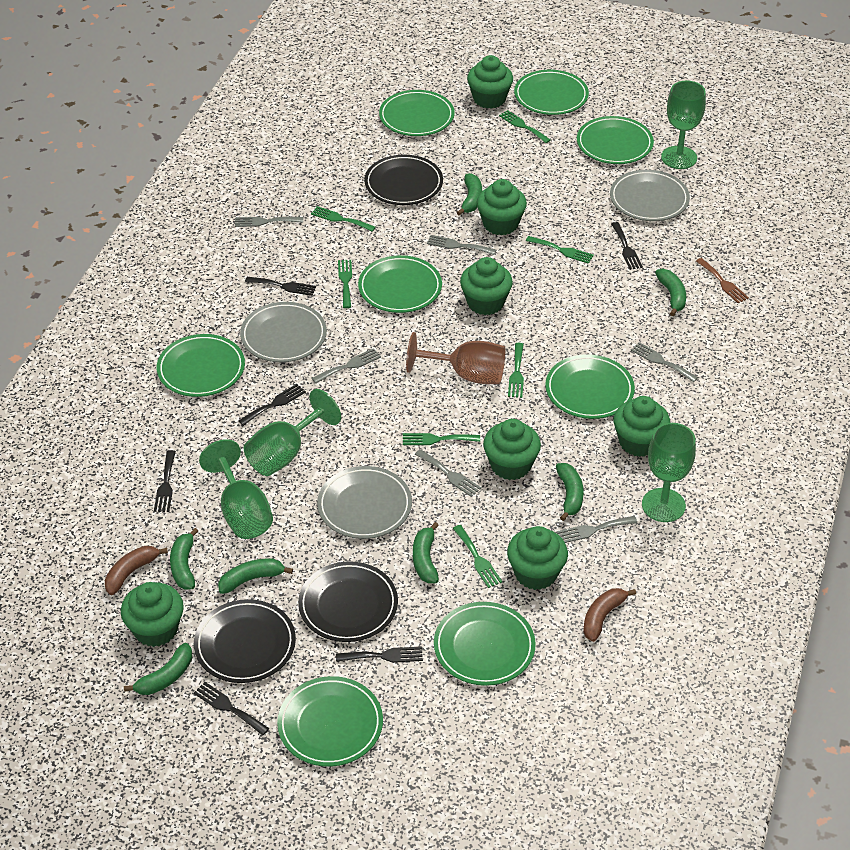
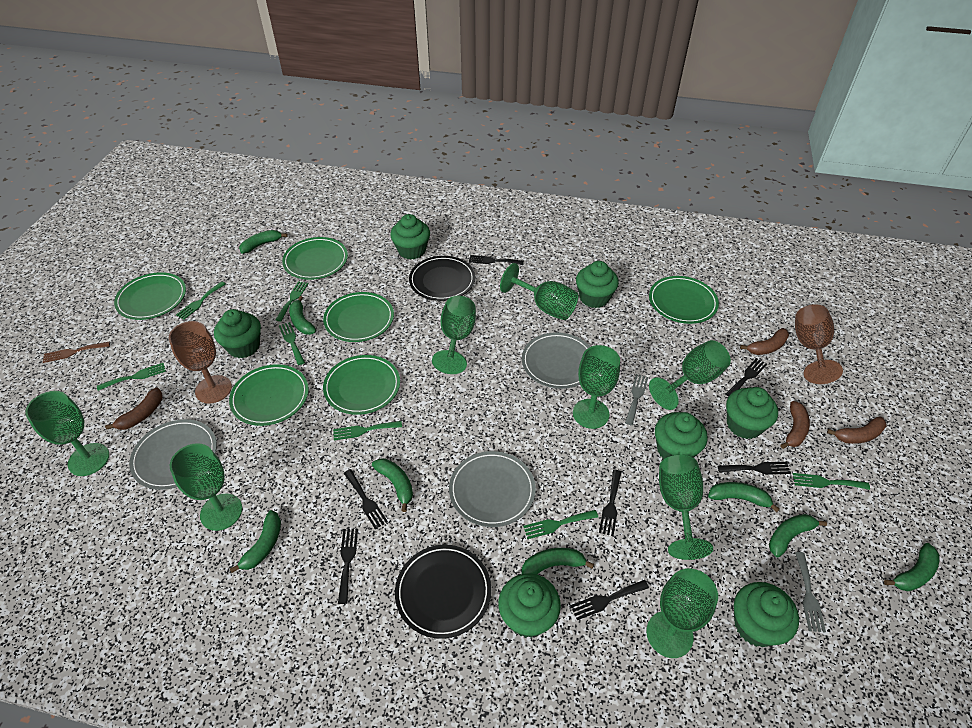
black fork: 6 -> 7
black plate: 3 -> 2
brown banana: 2 -> 4
brown goblet: 1 -> 2
green banana: 7 -> 8
green goblet: 4 -> 8
green plate: 8 -> 6
grey fork: 6 -> 2

